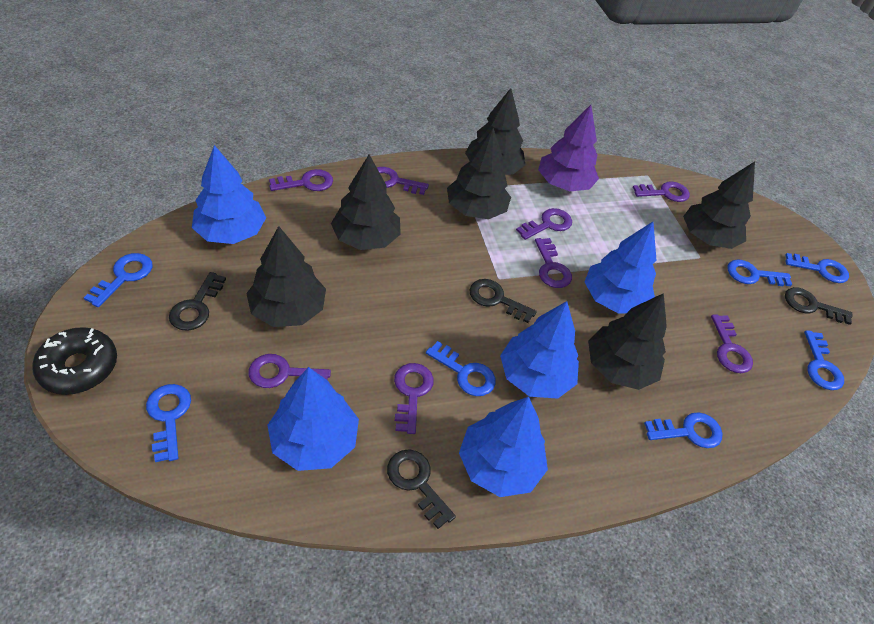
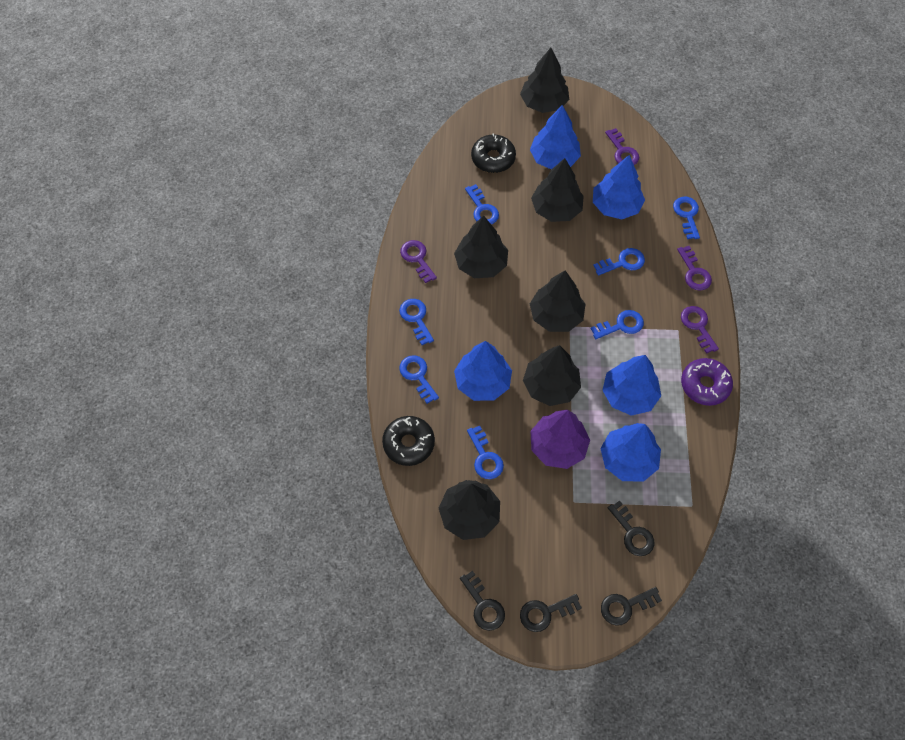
black donut: 1 -> 2
purple donut: 0 -> 1
purple key: 8 -> 4

